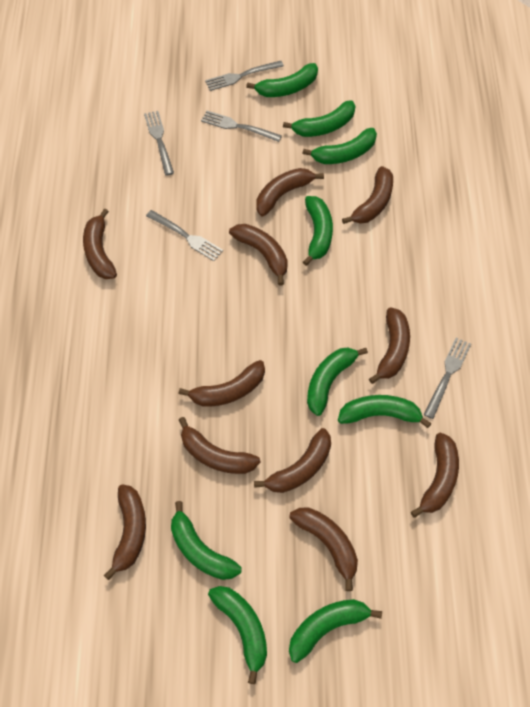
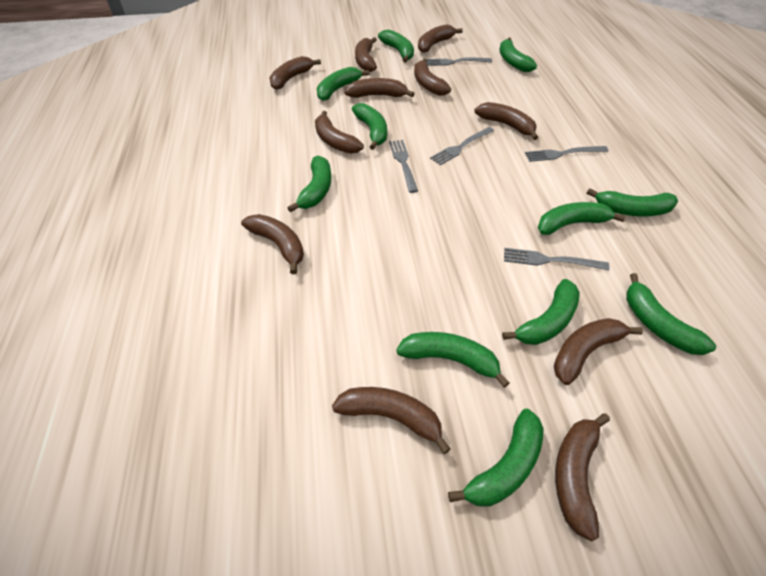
green banana: 9 -> 11

